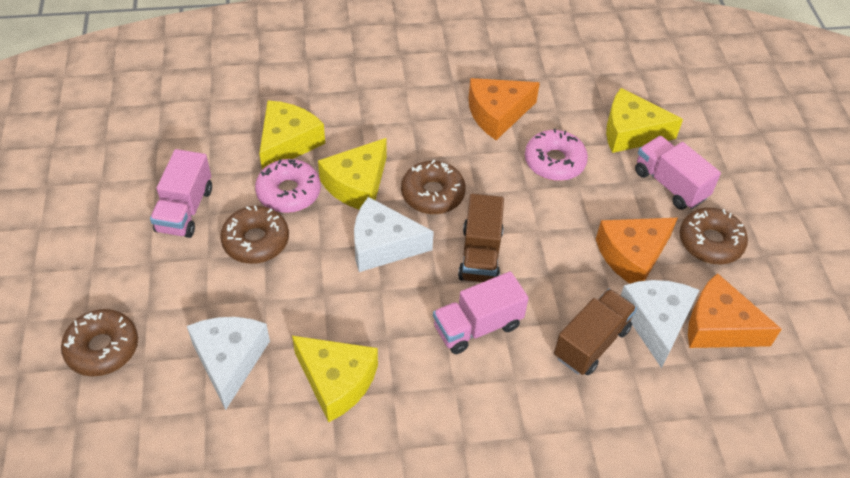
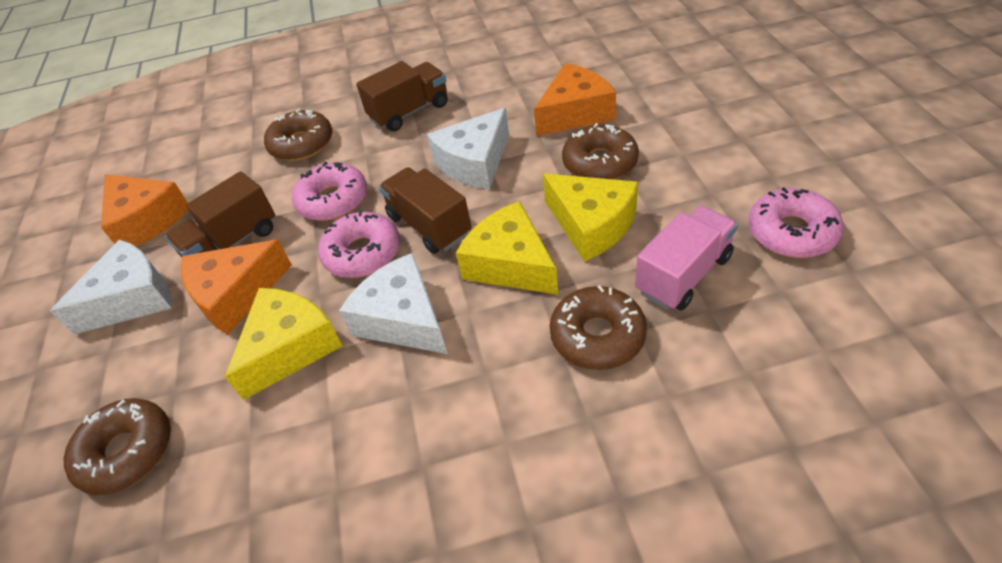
brown truck: 2 -> 3
pink donut: 2 -> 3
pink truck: 3 -> 1
yellow cheese: 4 -> 3

